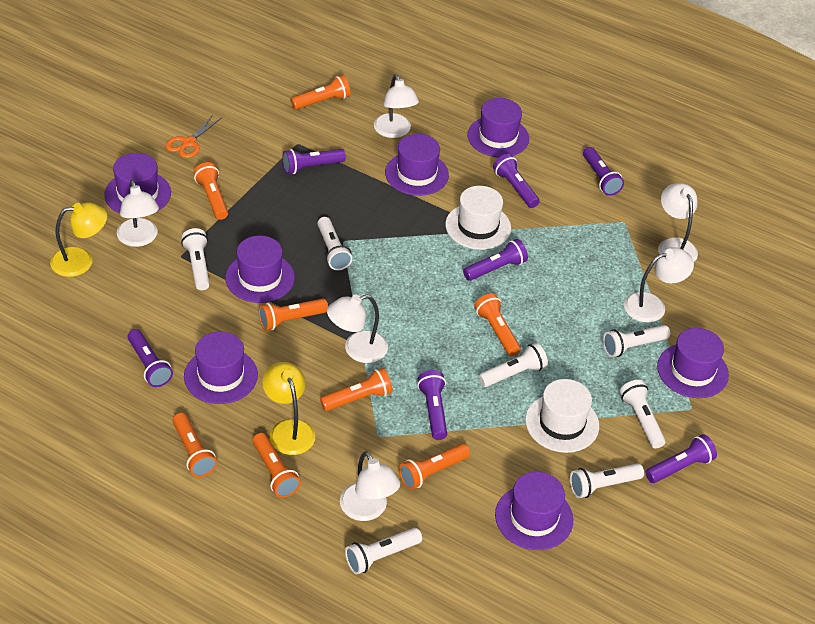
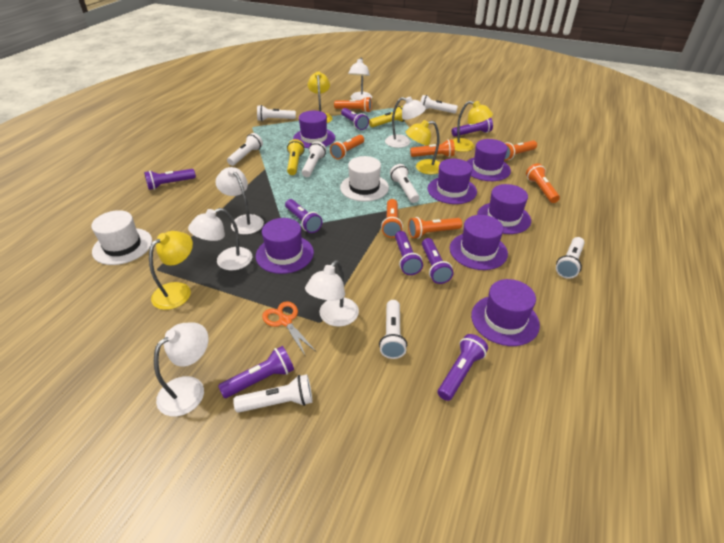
orange flashlight: 8 -> 7
purple flashlight: 7 -> 8
white flashlight: 7 -> 8
yellow flashlight: 0 -> 2
yellow lamp: 2 -> 4

